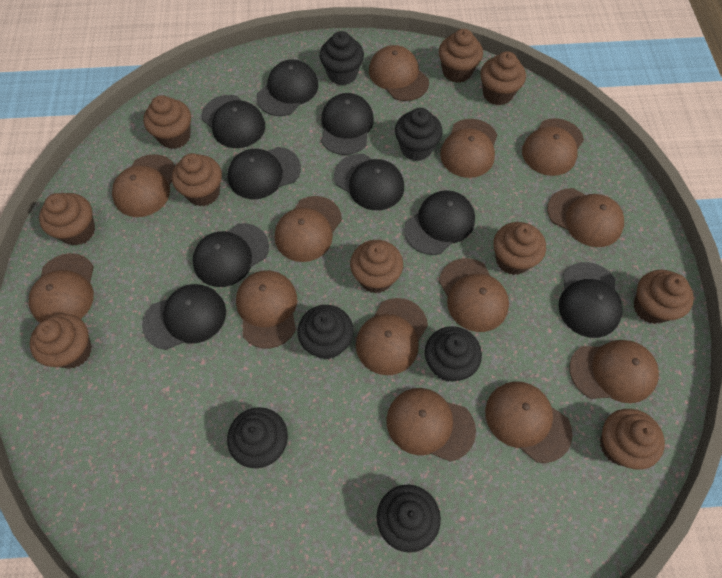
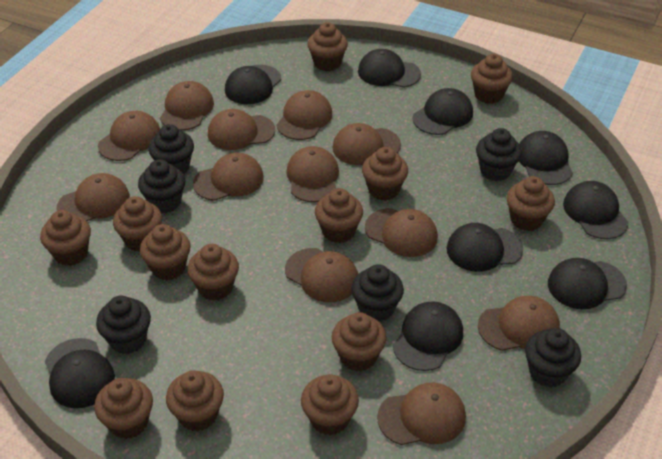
brown cap: 13 -> 12
brown cupcake: 10 -> 13

